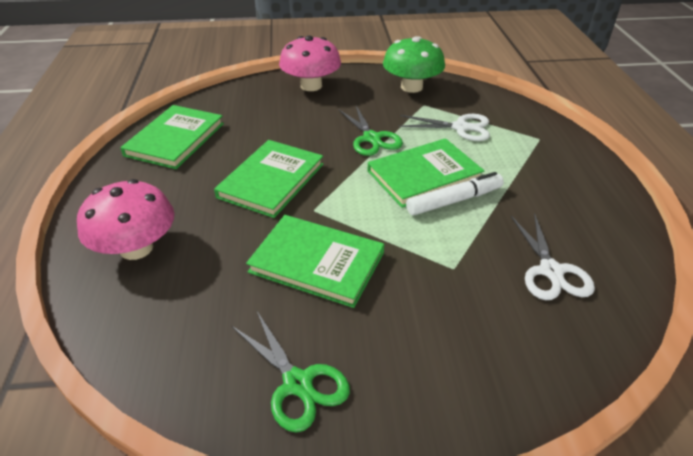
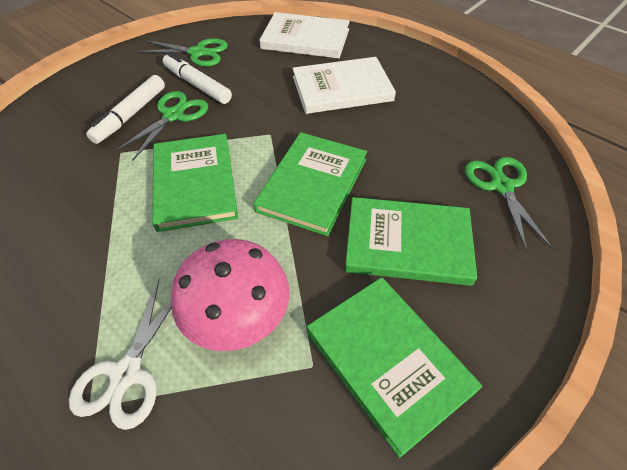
green mushroom: 1 -> 0
green scissors: 2 -> 3
pink mushroom: 2 -> 1
white book: 0 -> 2
white marker: 1 -> 2
white scissors: 2 -> 1

